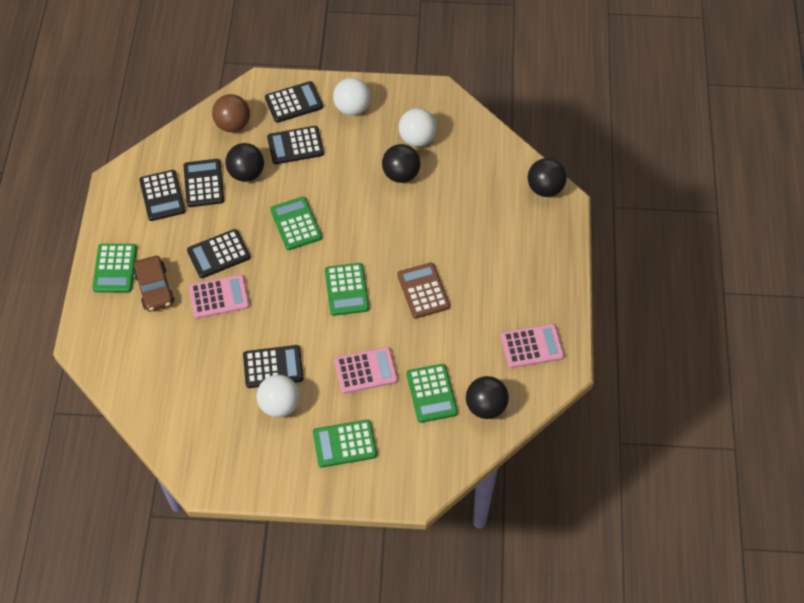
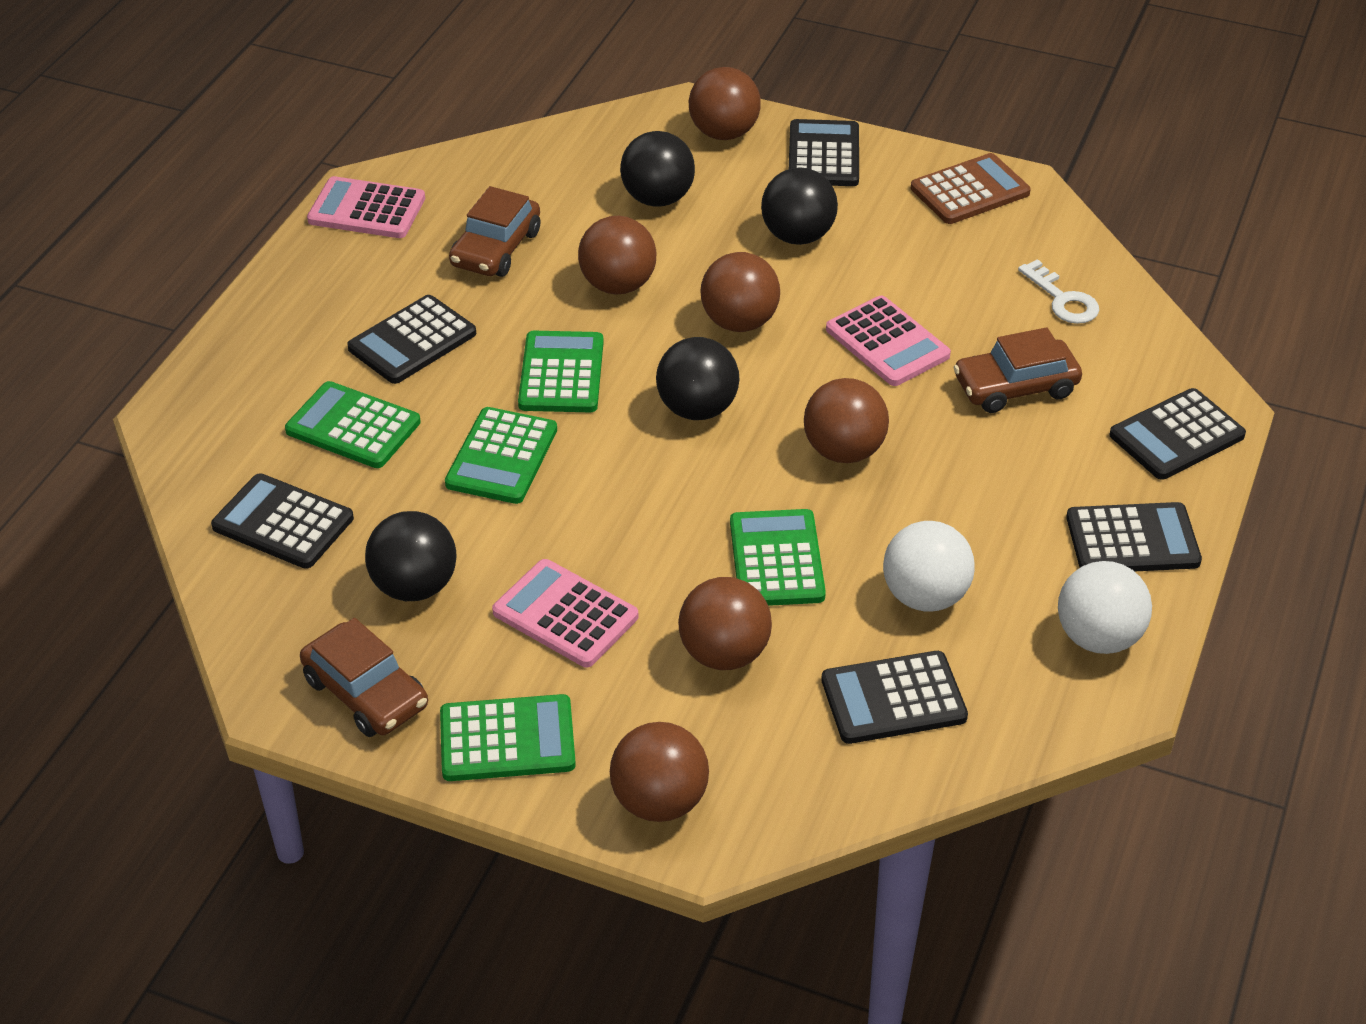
brown ball: 1 -> 6
brown car: 1 -> 3
white ball: 3 -> 2
white key: 0 -> 1

